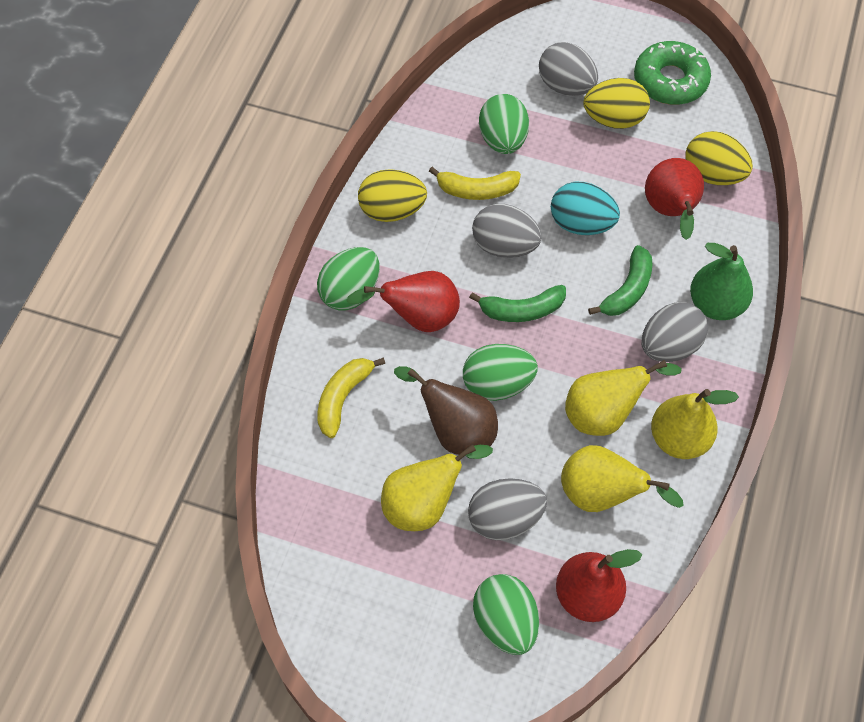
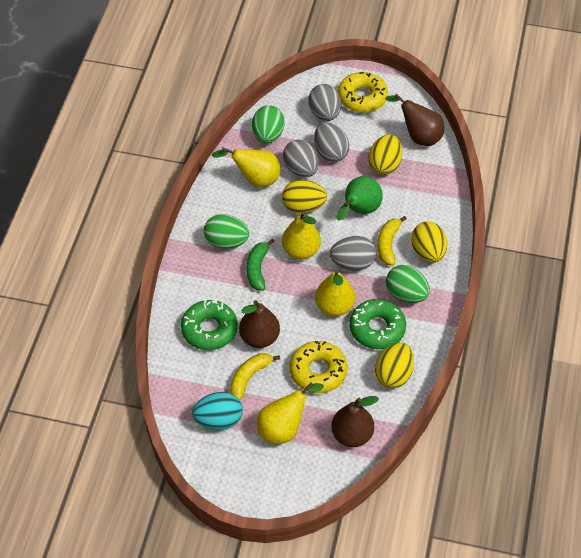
brown pear: 1 -> 3
green banana: 2 -> 1
green donut: 1 -> 2
green egg: 4 -> 3
red pear: 3 -> 0
yellow donut: 0 -> 2
yellow egg: 3 -> 4

